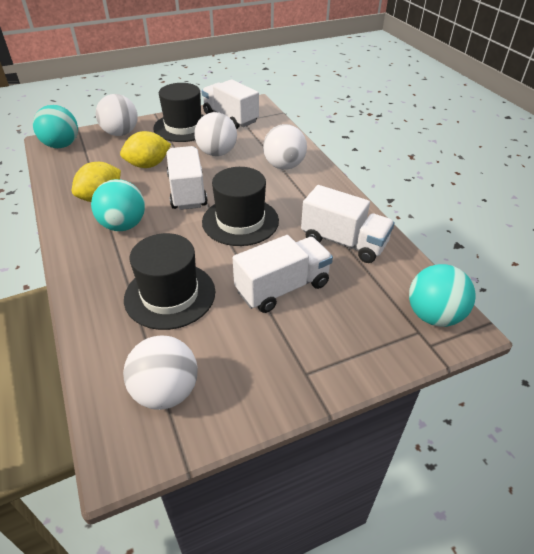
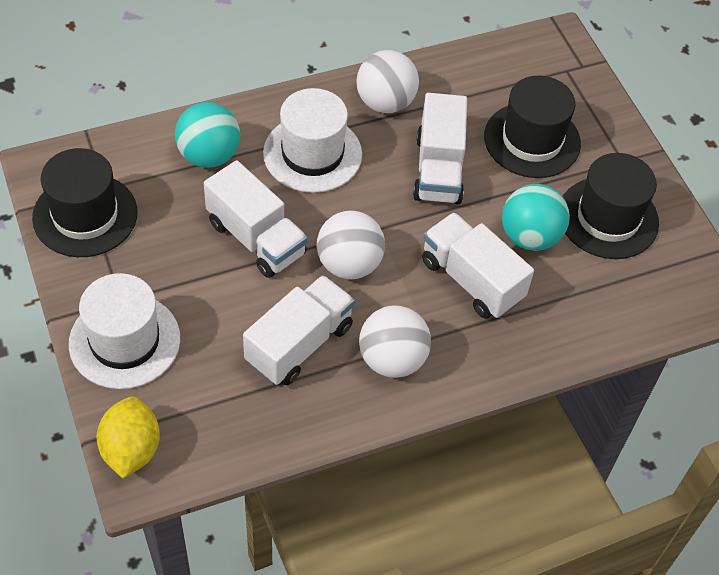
turquoise ball: 3 -> 2
white ball: 4 -> 3
white hat: 0 -> 2
yellow lemon: 2 -> 1

